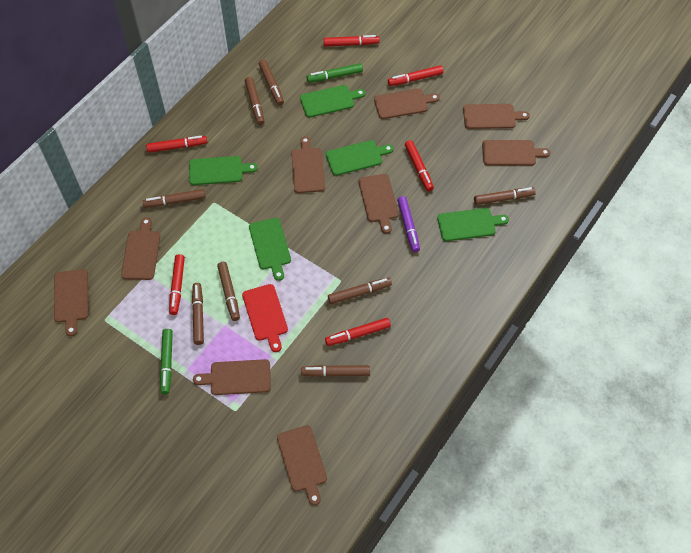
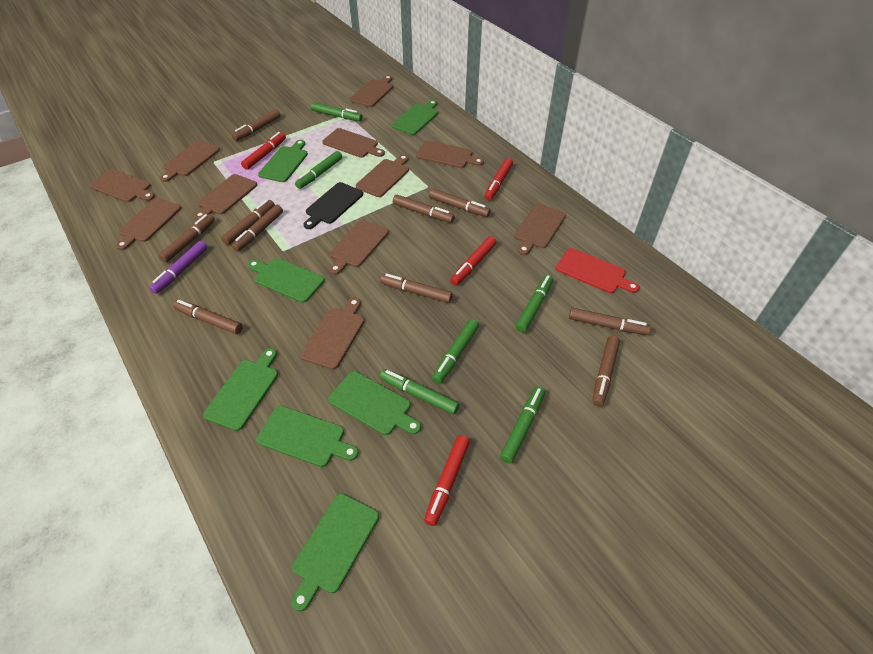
black cutting board: 0 -> 1
brown cutting board: 9 -> 11
brown marker: 8 -> 10
green cutting board: 5 -> 7
green marker: 2 -> 6
red marker: 6 -> 4

